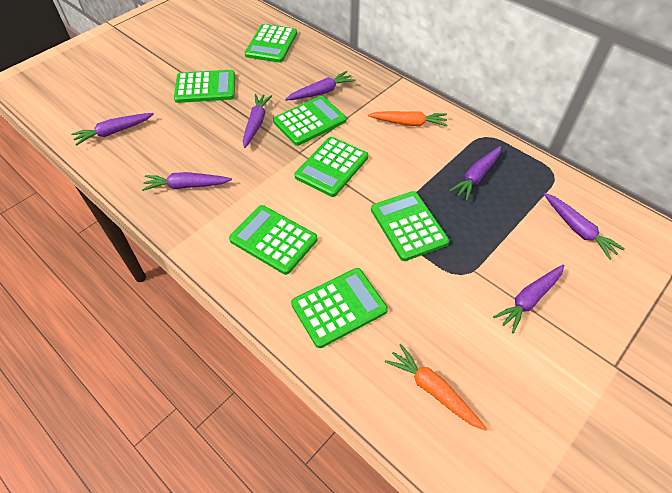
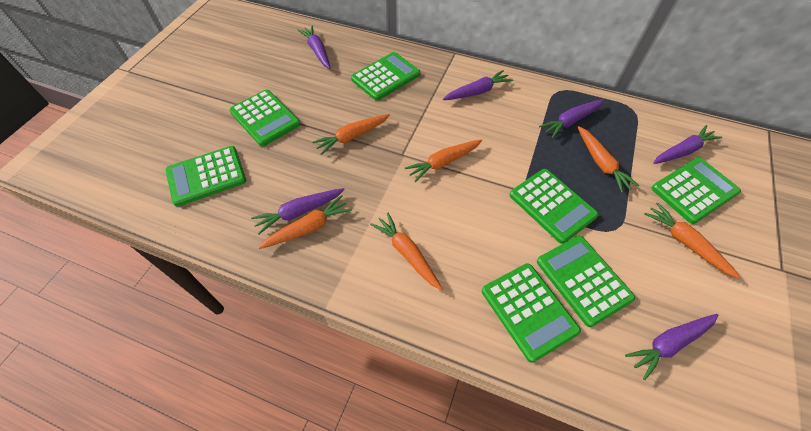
orange carrot: 2 -> 6
purple carrot: 7 -> 6

